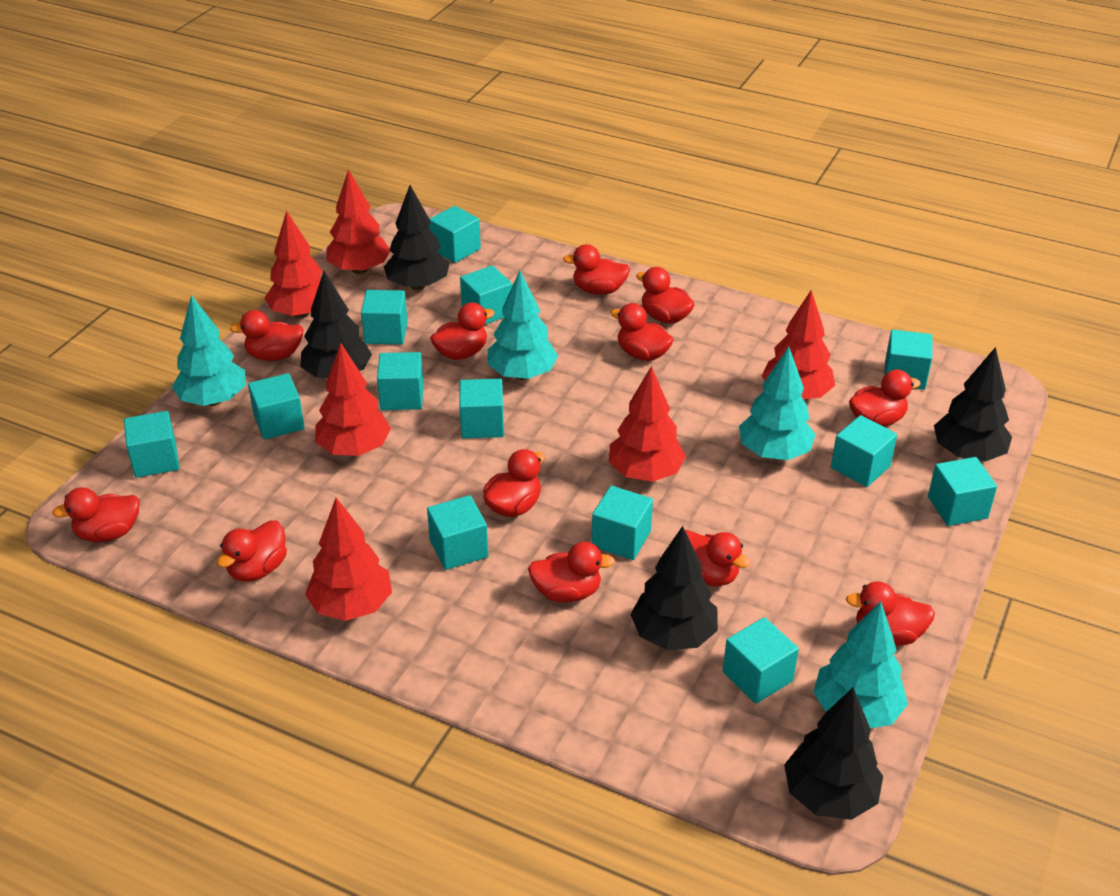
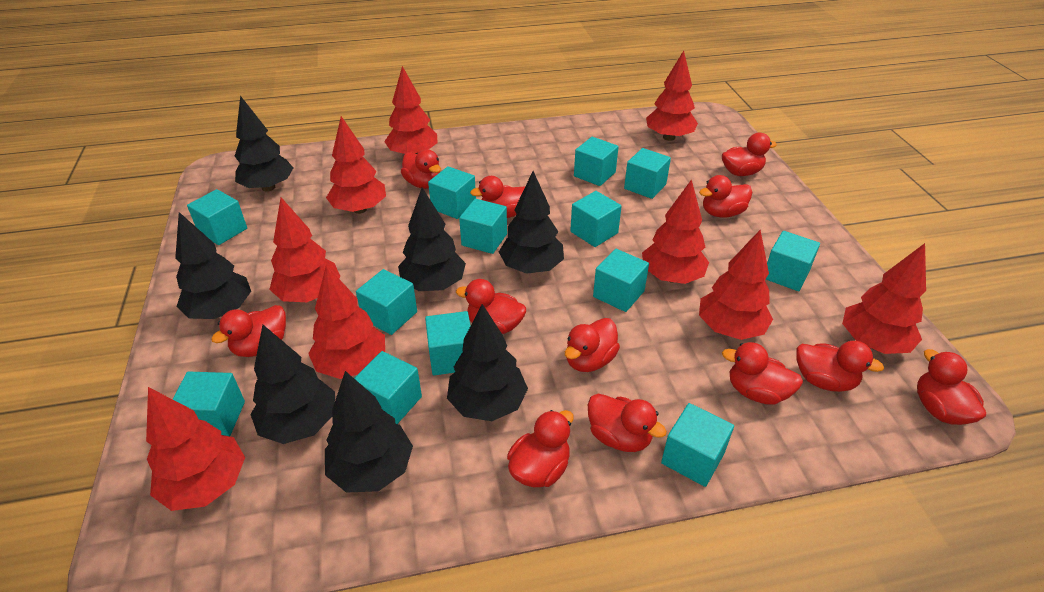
black tree: 5 -> 7
red tree: 6 -> 9
turquoise tree: 4 -> 0

